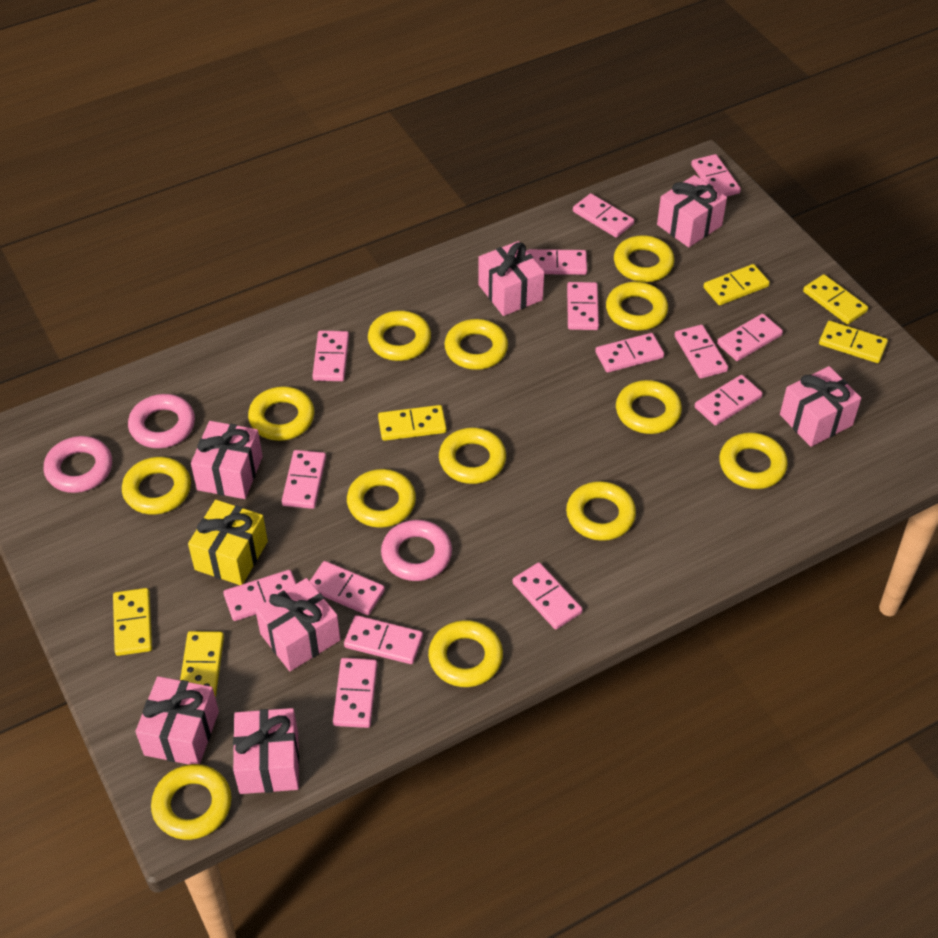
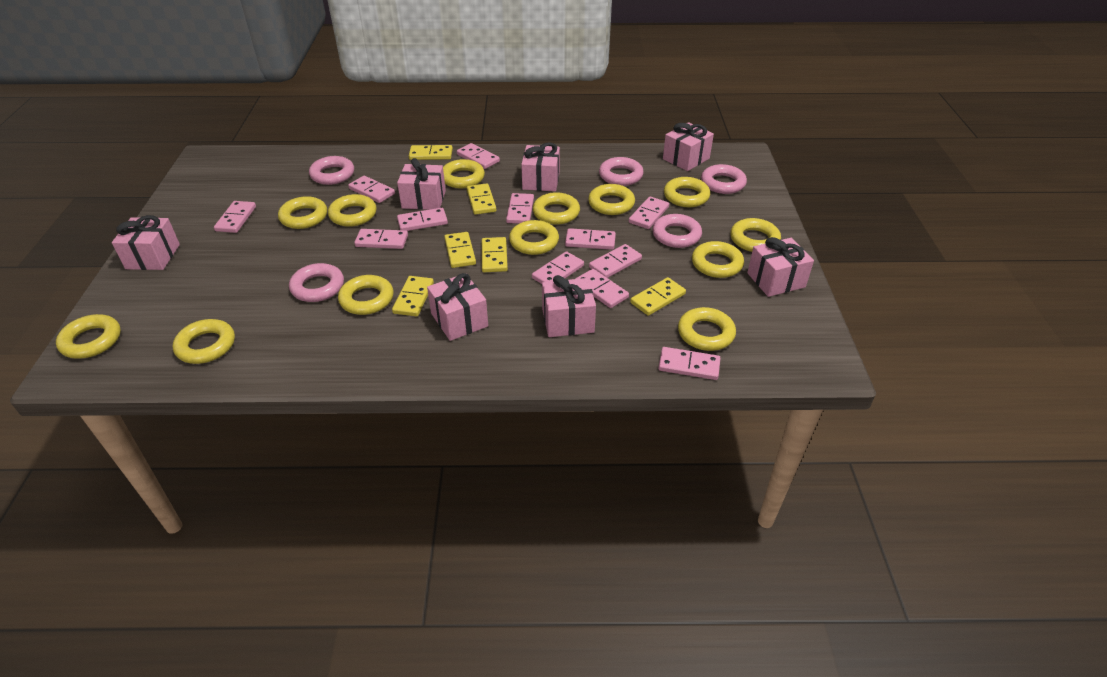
pink domino: 15 -> 12
pink ring: 3 -> 5
yellow gift: 1 -> 0

